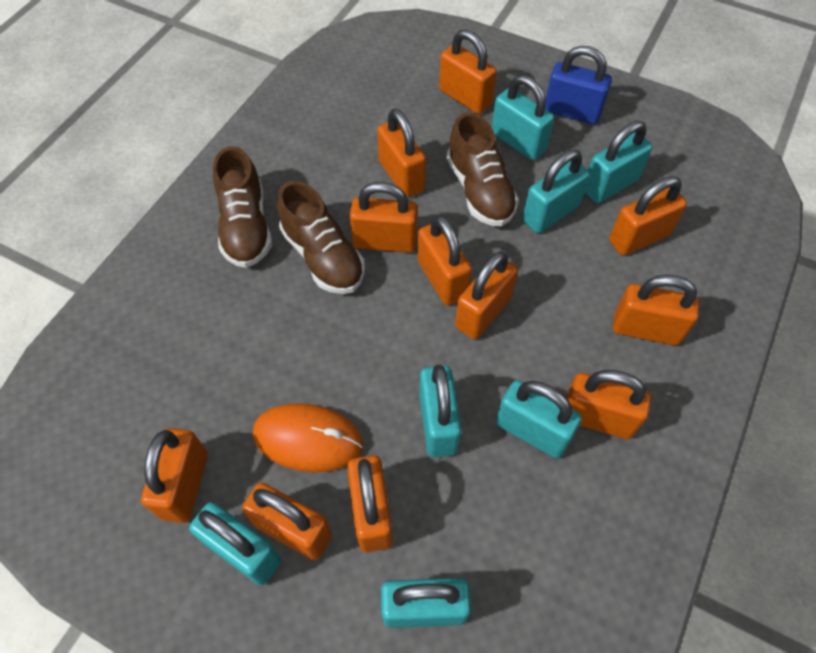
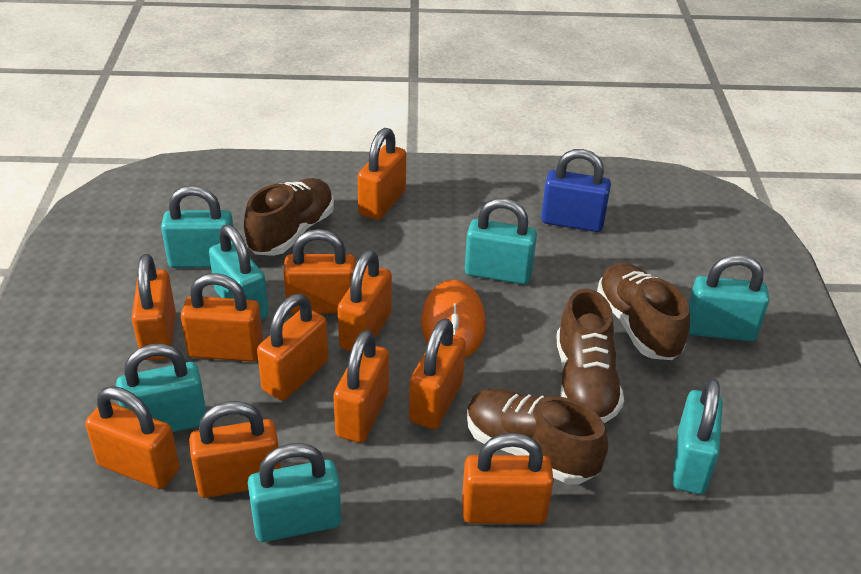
brown shoe: 3 -> 4

